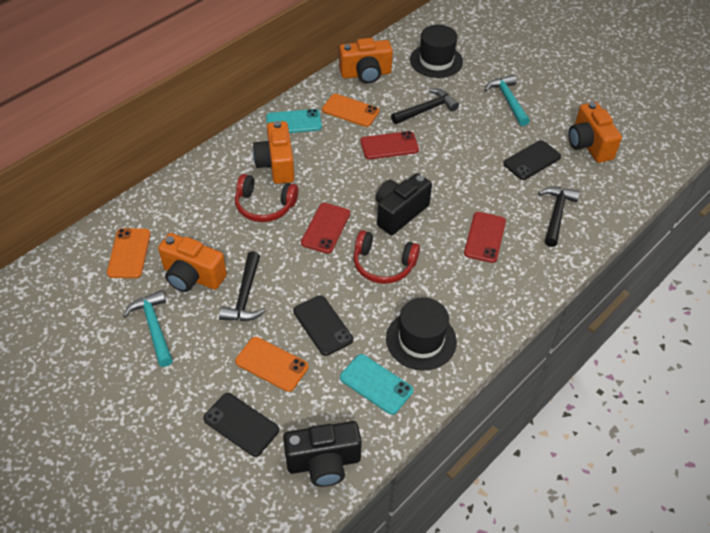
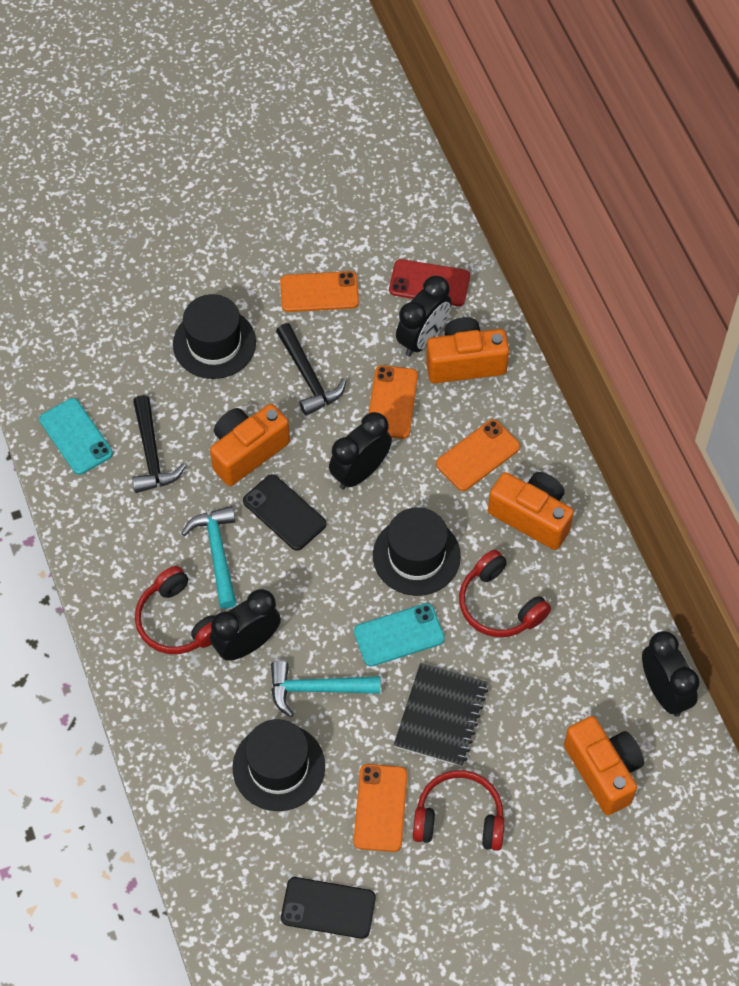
black camera: 2 -> 0
black clock: 0 -> 4
black hammer: 3 -> 2
black hat: 2 -> 3
black notebook: 0 -> 1
black phone: 3 -> 2
orange phone: 3 -> 4
red headphones: 2 -> 3
red phone: 3 -> 1

